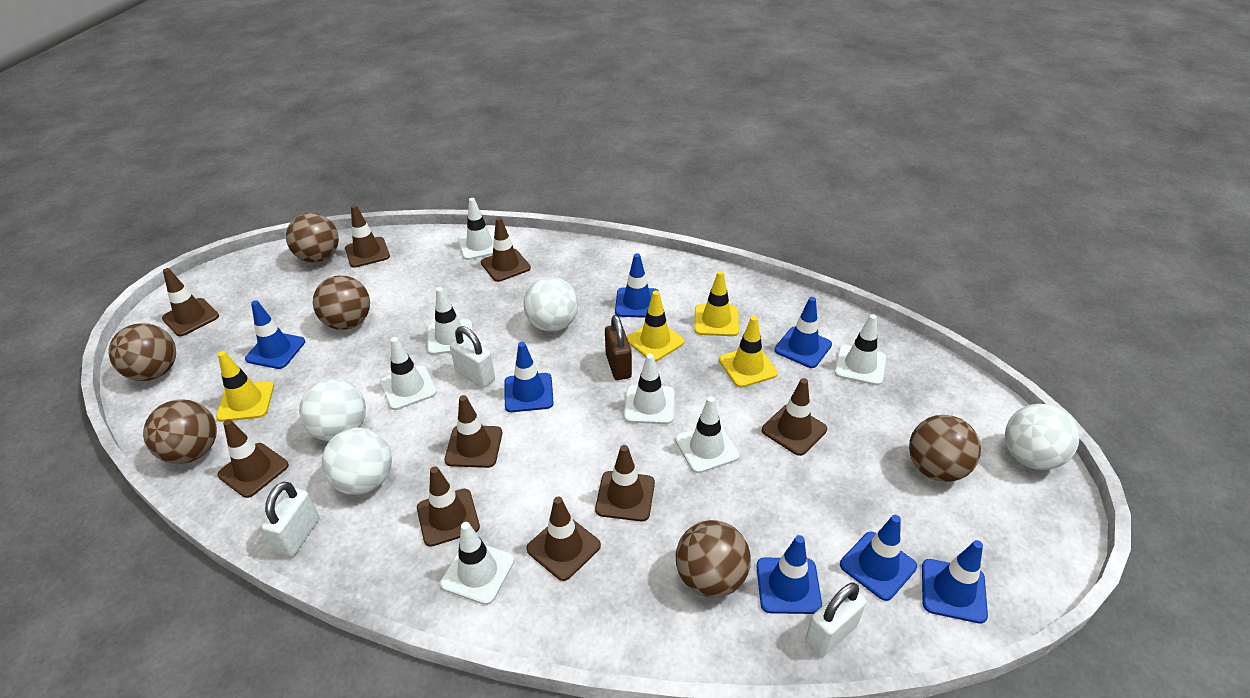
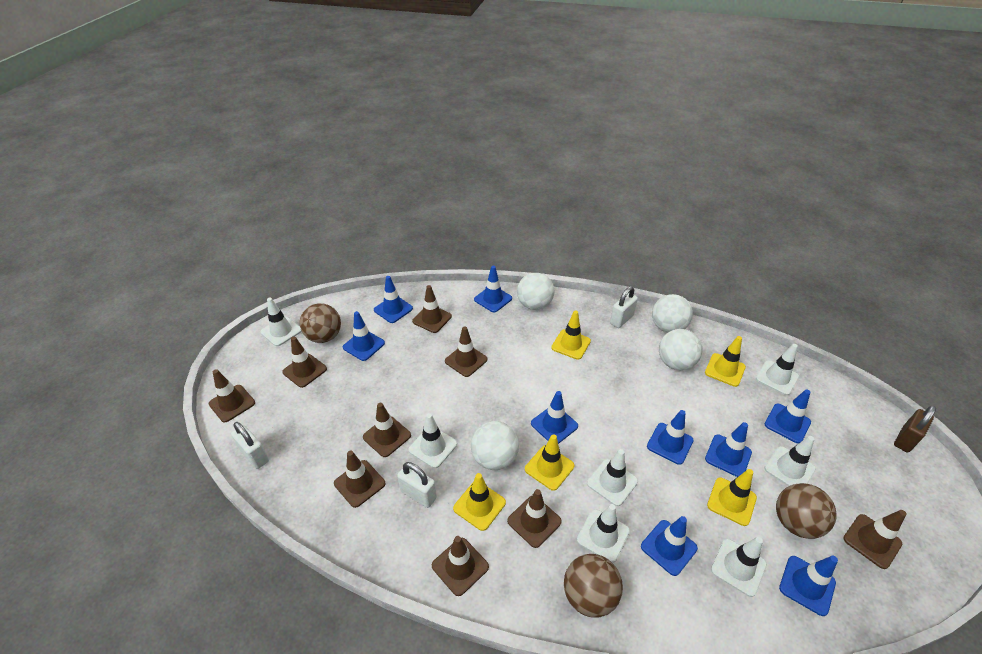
blue traffic cone: 7 -> 9
brown ball: 6 -> 3
yellow traffic cone: 4 -> 5

